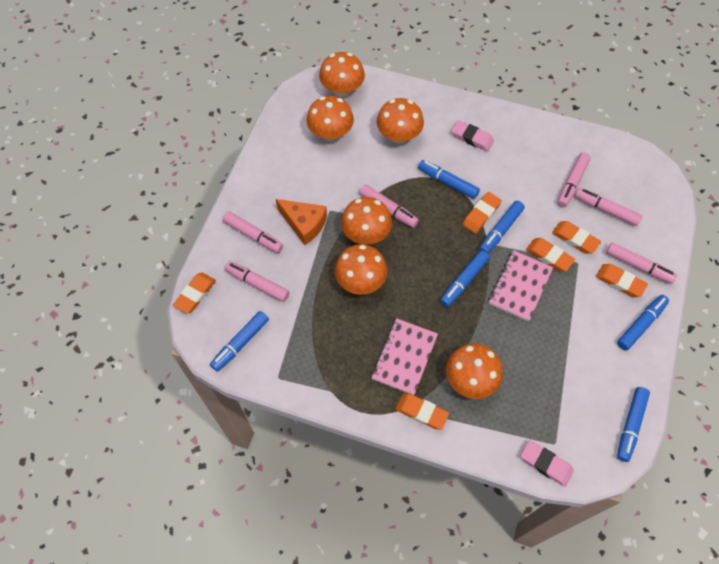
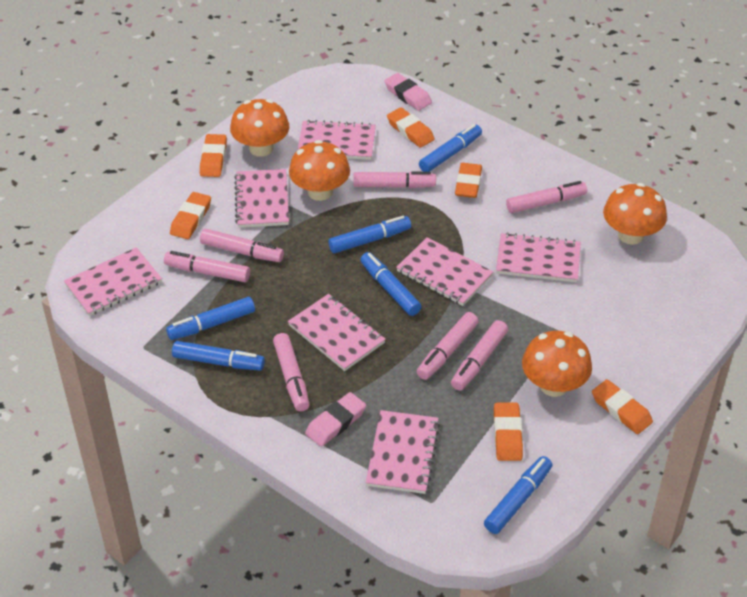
orange cheese: 1 -> 0
orange mushroom: 6 -> 4
pink marker: 6 -> 7
pink notebook: 2 -> 7

